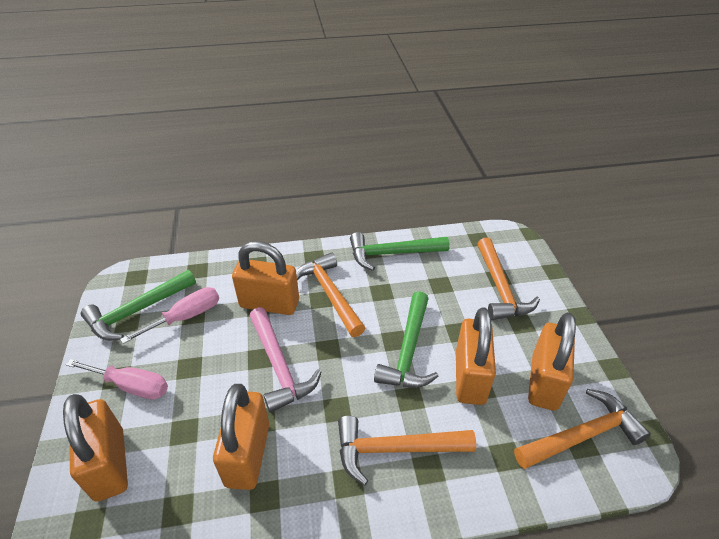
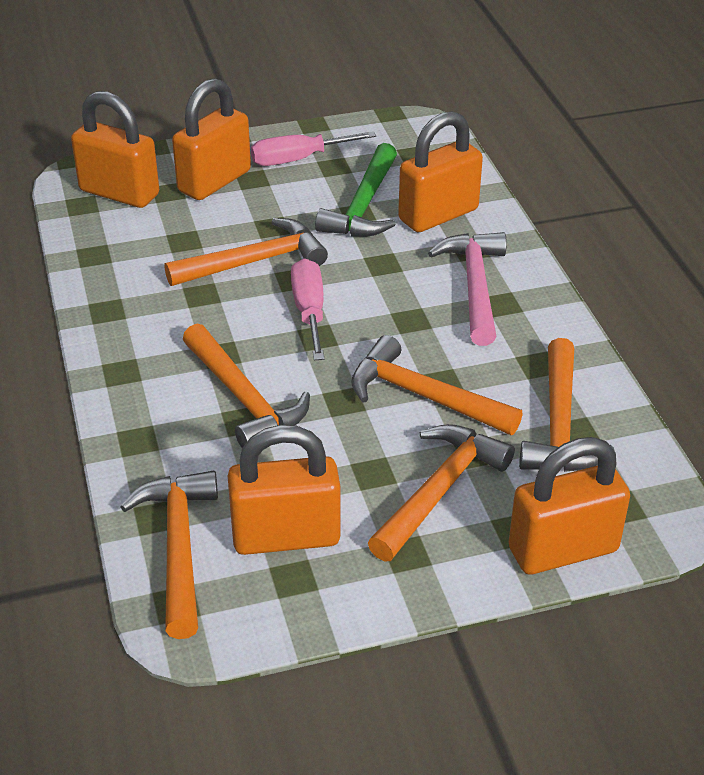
green hammer: 3 -> 1
orange hammer: 4 -> 6

